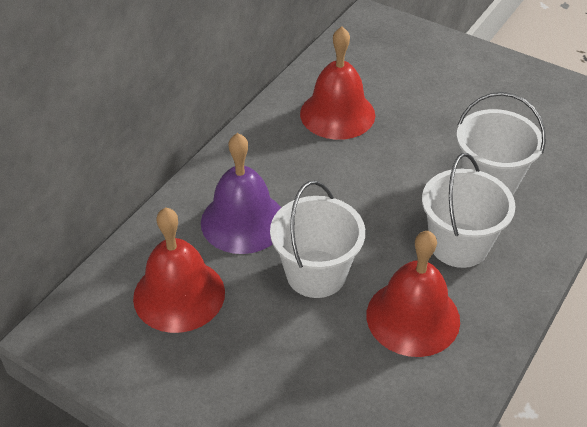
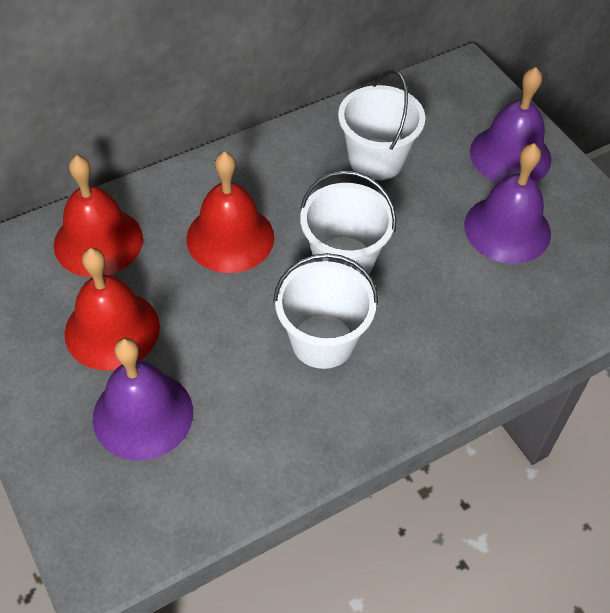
purple bell: 1 -> 3

